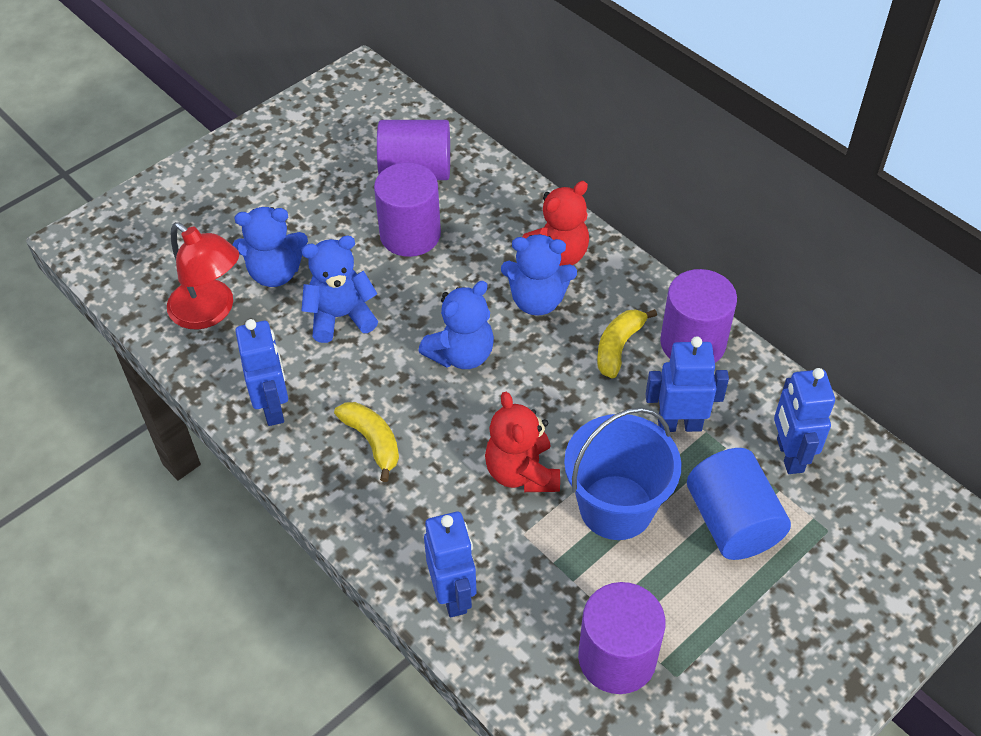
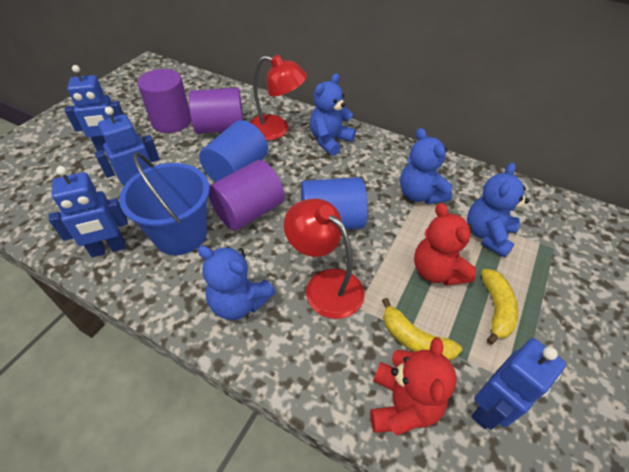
blue cylinder: 1 -> 2
purple cylinder: 4 -> 3
red lamp: 1 -> 2

